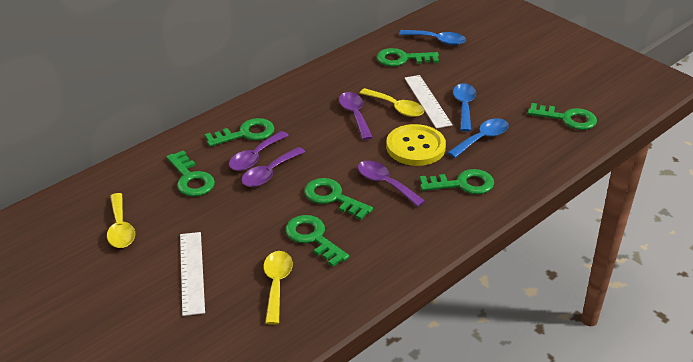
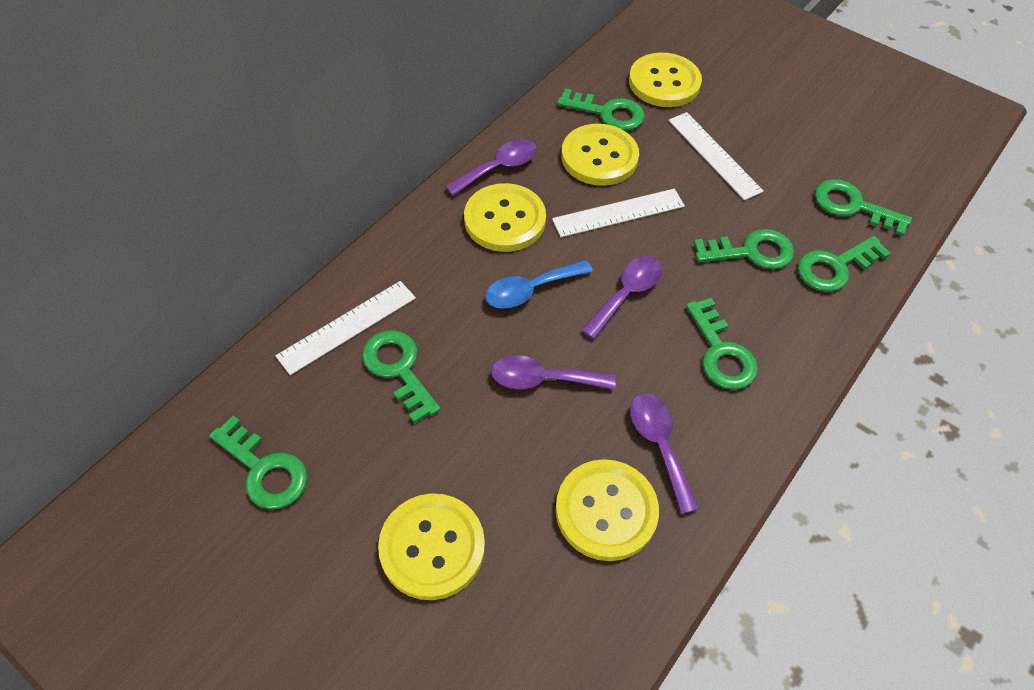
blue spoon: 3 -> 1
white ruler: 2 -> 3
yellow button: 1 -> 5
yellow spoon: 3 -> 0

